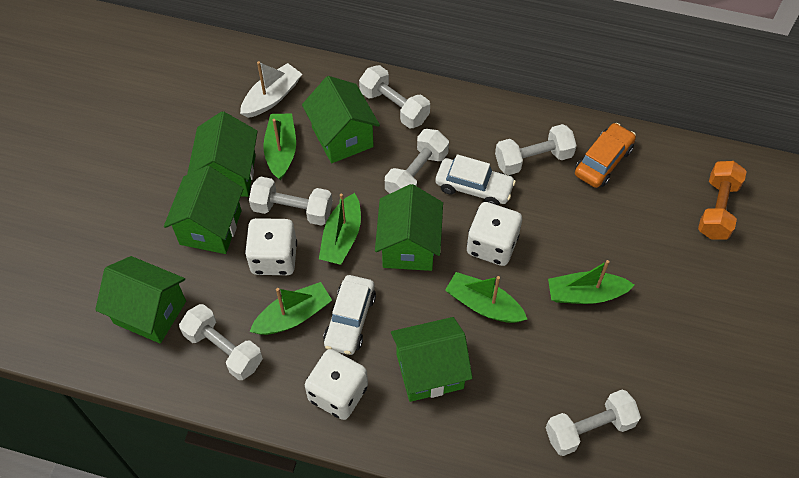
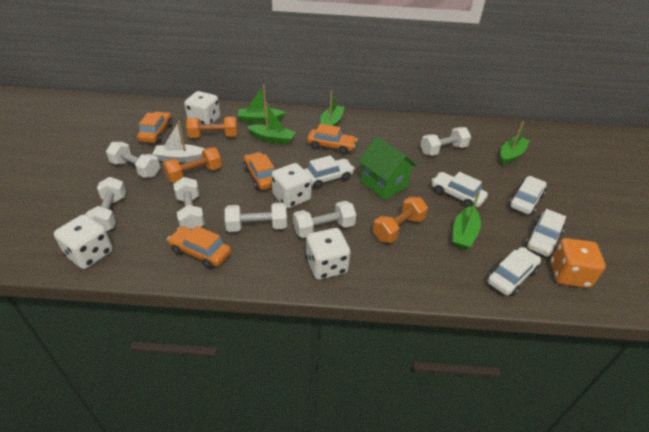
green house: 6 -> 1
orange car: 1 -> 4
orange dice: 0 -> 1
orange dumbbell: 1 -> 3
white car: 2 -> 5
white dice: 3 -> 4

